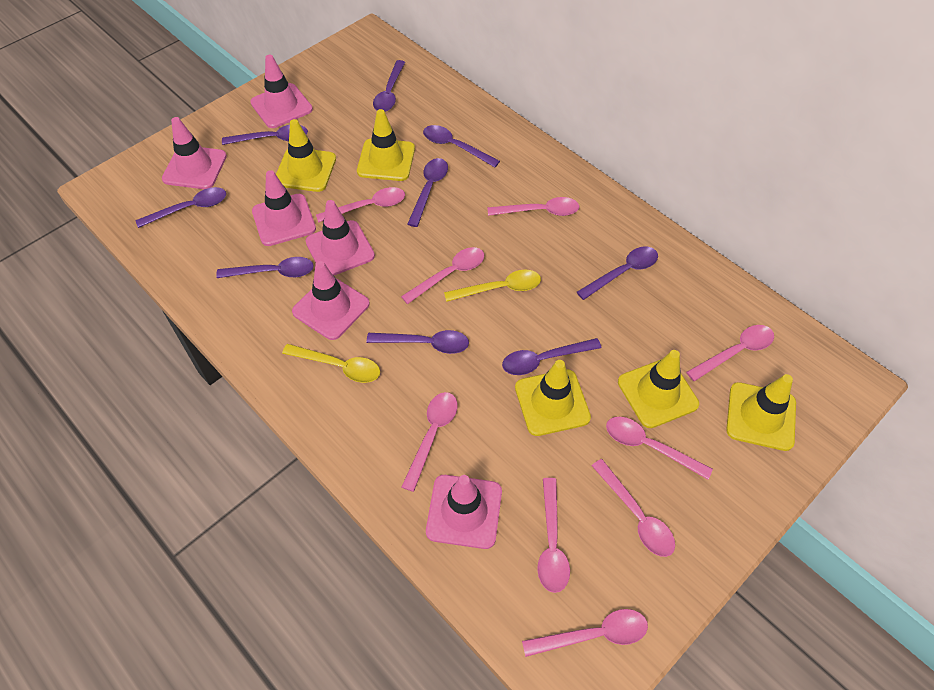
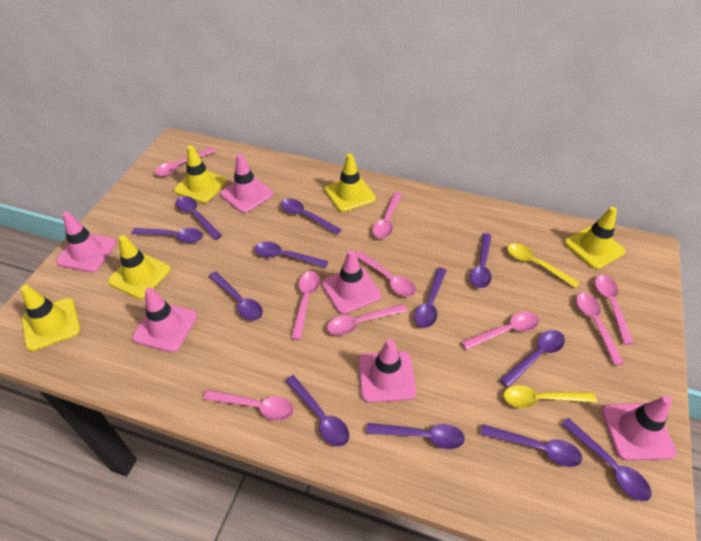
purple spoon: 9 -> 12

